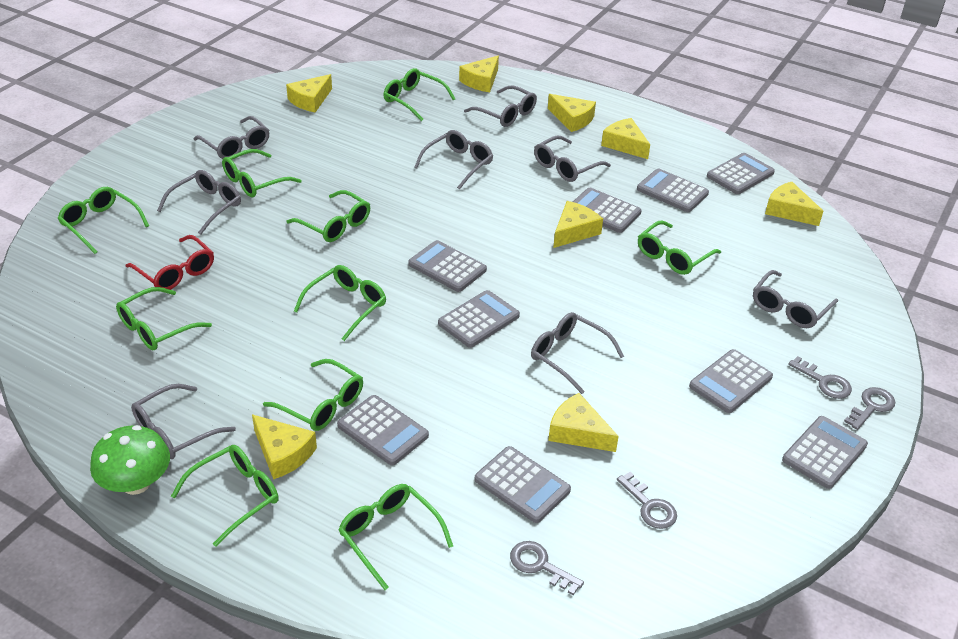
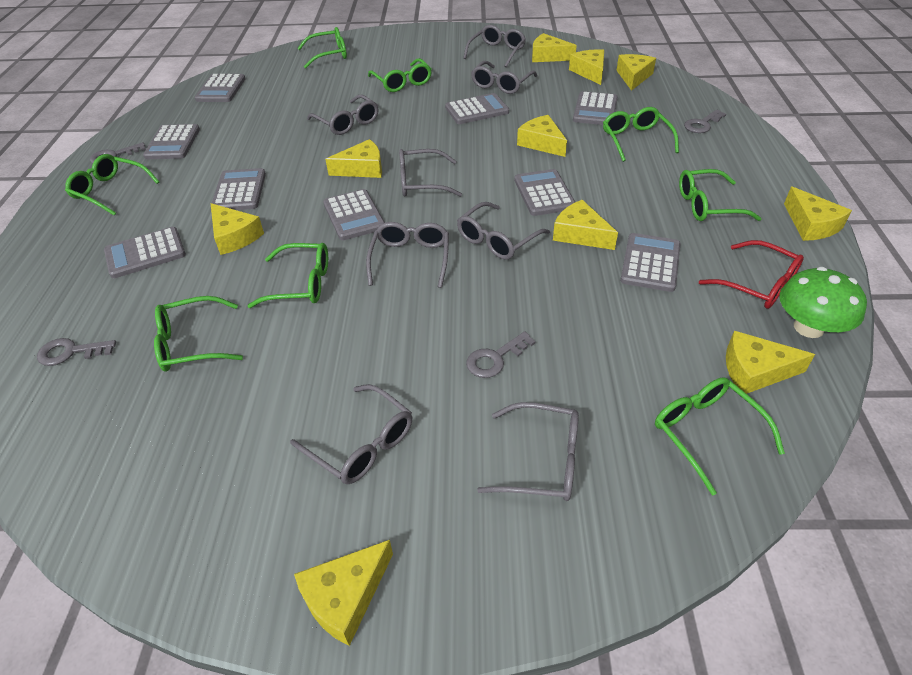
green glasses: 10 -> 8
yellow cheese: 8 -> 10

